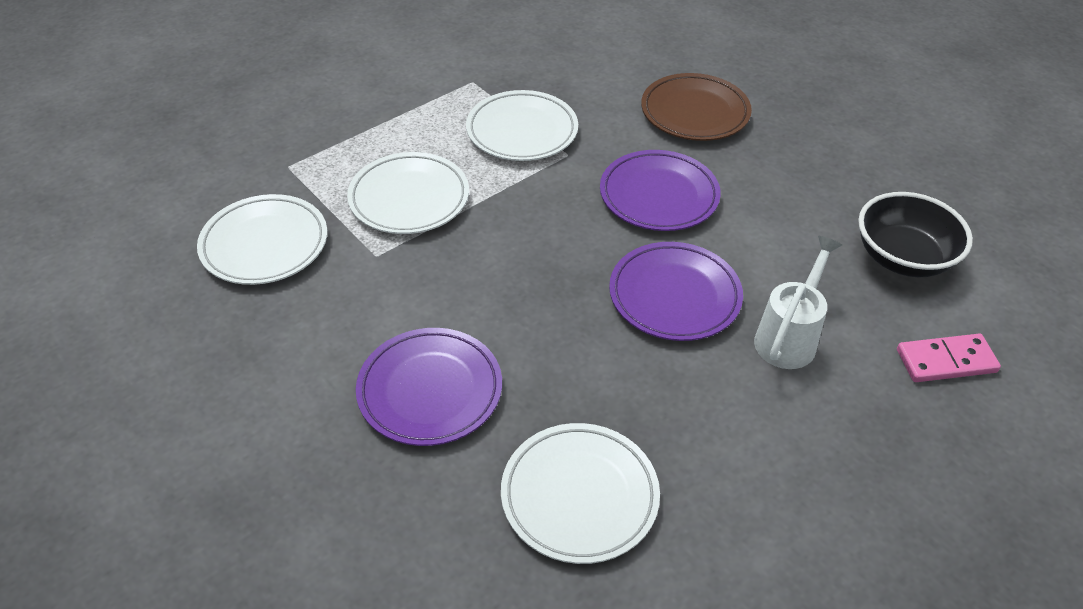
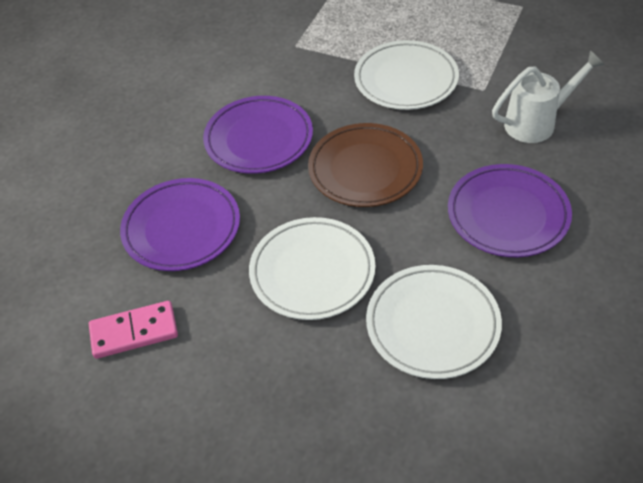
black bowl: 1 -> 0
white plate: 4 -> 3

